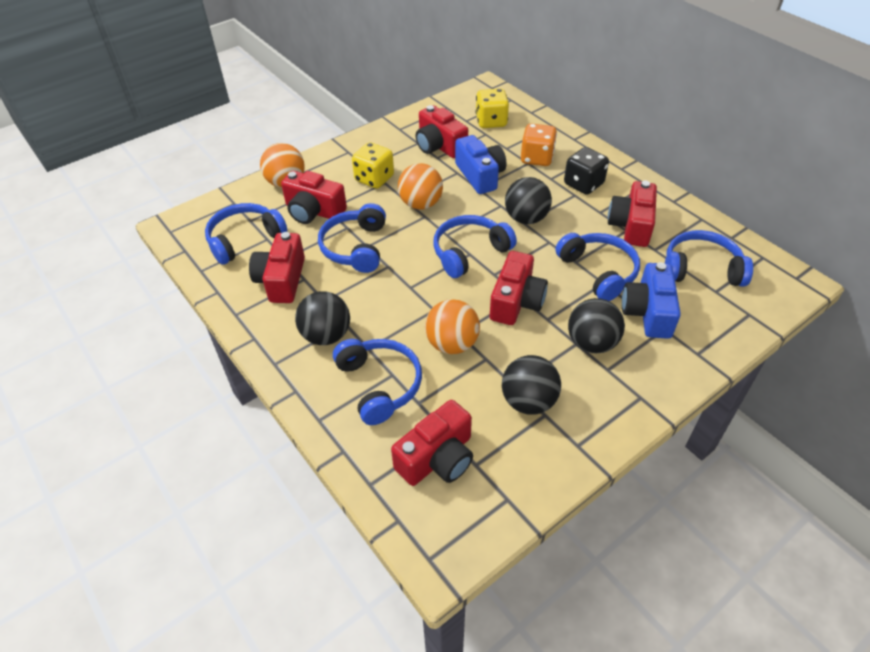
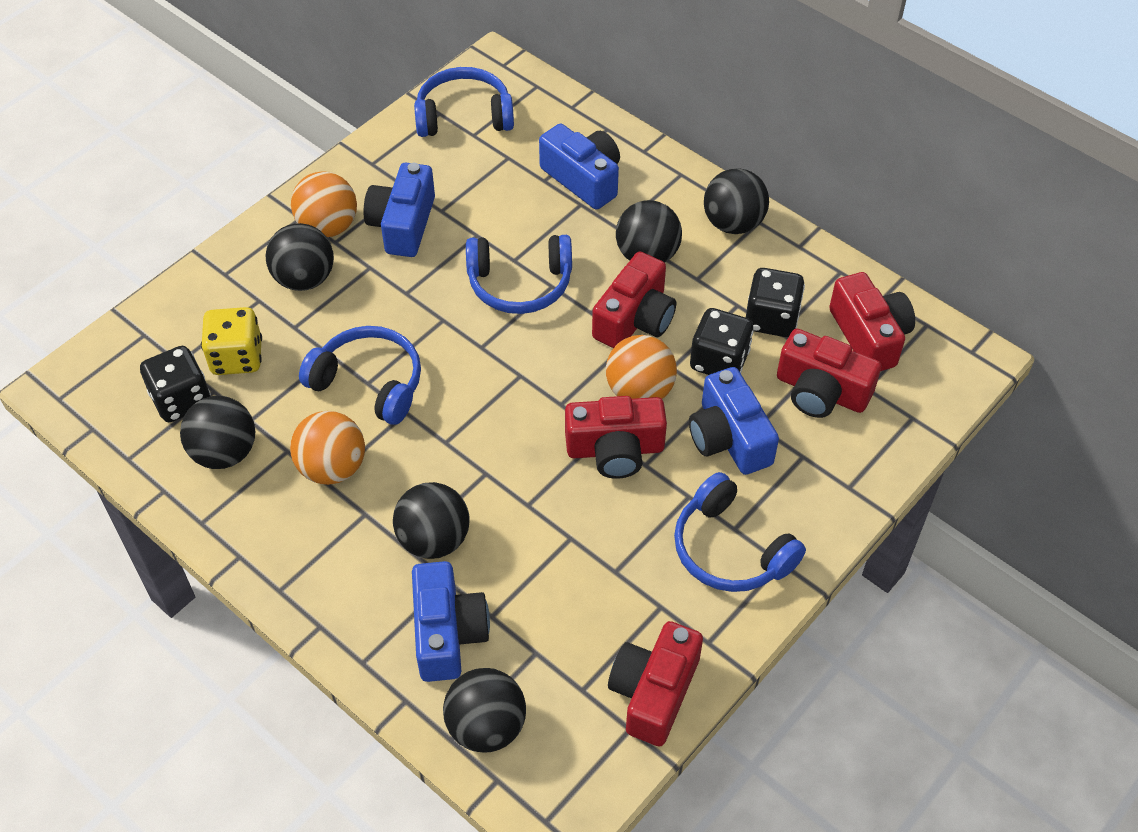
black ball: 4 -> 6
black dice: 1 -> 3
blue camera: 2 -> 4
blue headphones: 6 -> 4
orange dice: 1 -> 0
red camera: 6 -> 5
yellow dice: 2 -> 1

